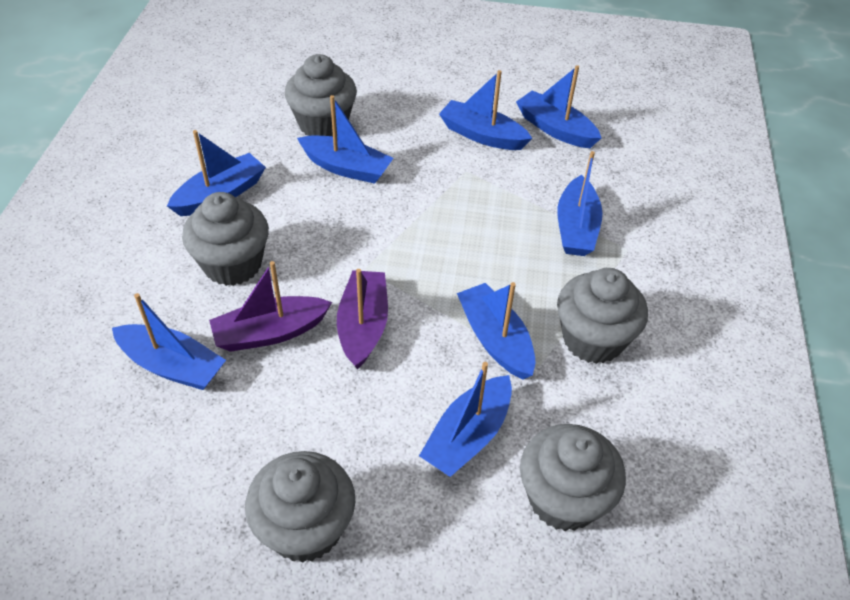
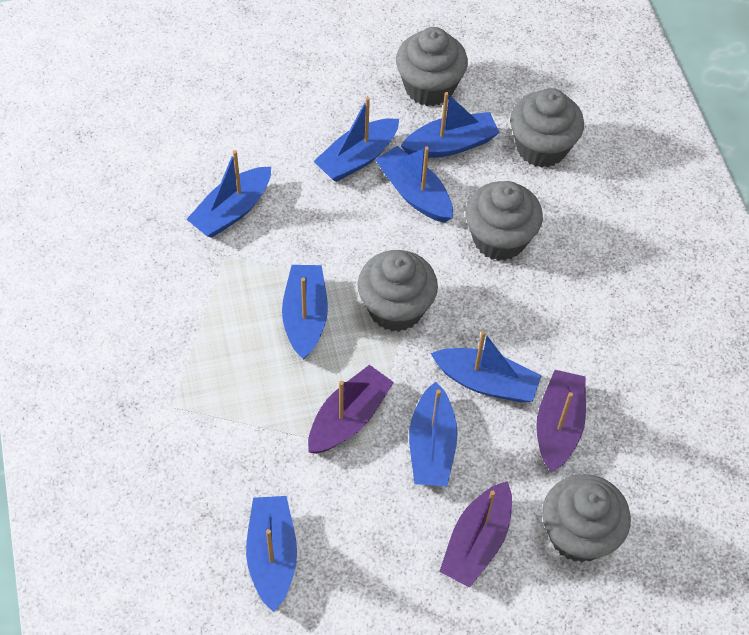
purple boat: 2 -> 3

